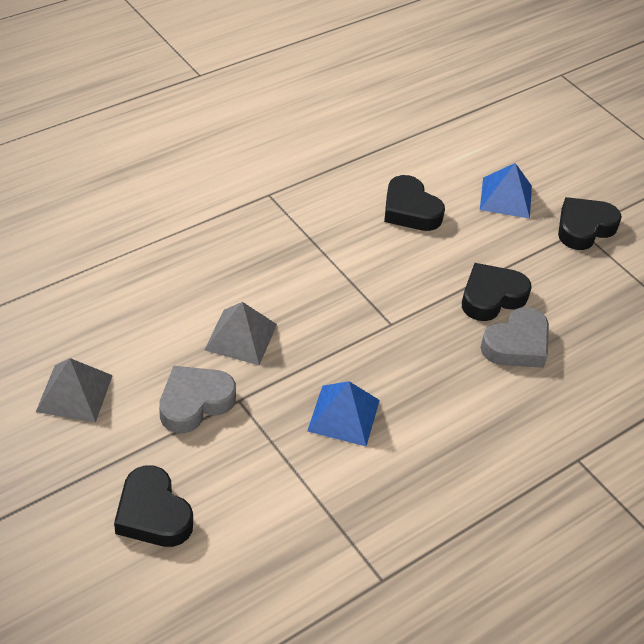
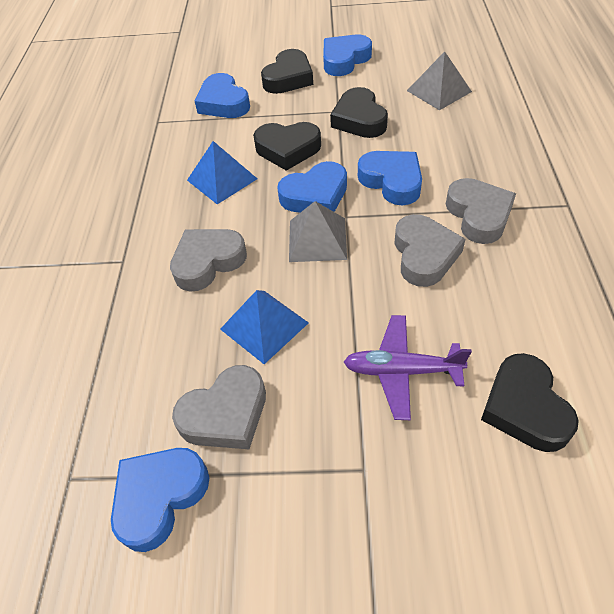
blue heart: 0 -> 5
grey heart: 2 -> 4
purple plane: 0 -> 1

